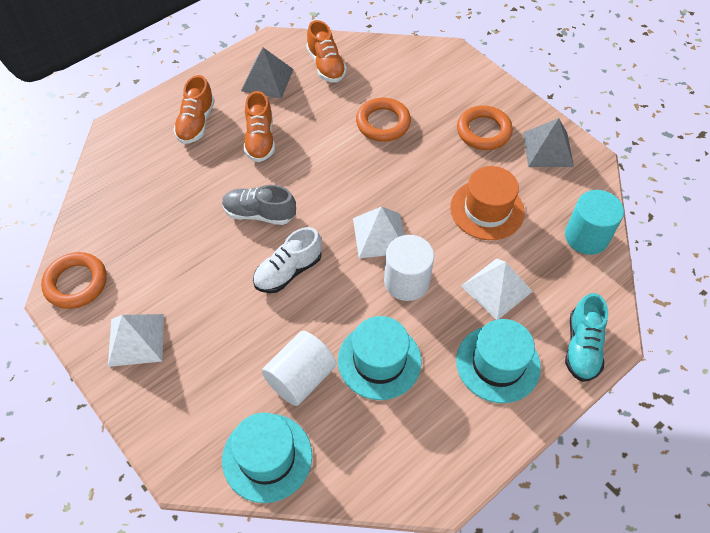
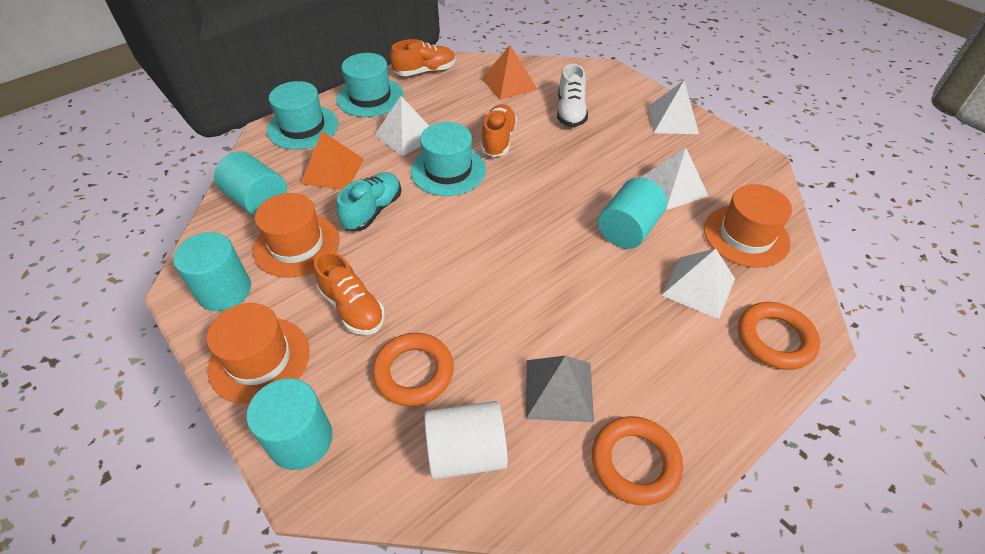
grey pyramid: 2 -> 1
grey shoe: 1 -> 0
orange hat: 1 -> 3
orange pyramid: 0 -> 2
turquoise cylinder: 1 -> 4
white cylinder: 2 -> 1
white pyramid: 3 -> 4

